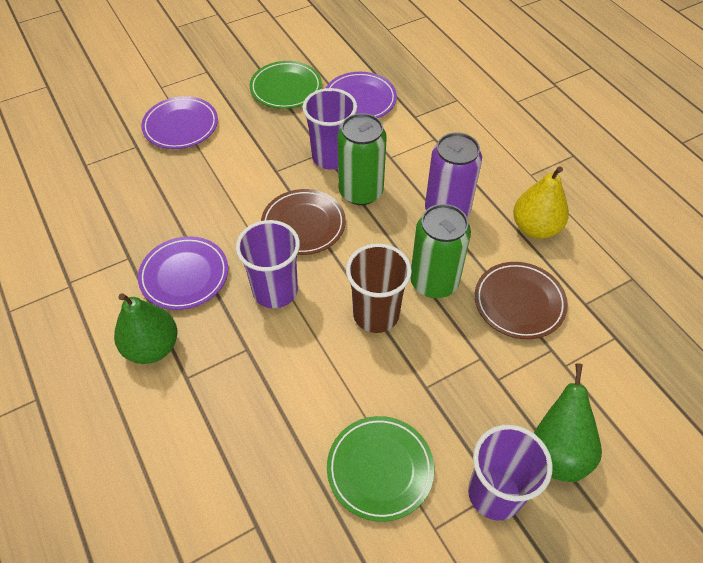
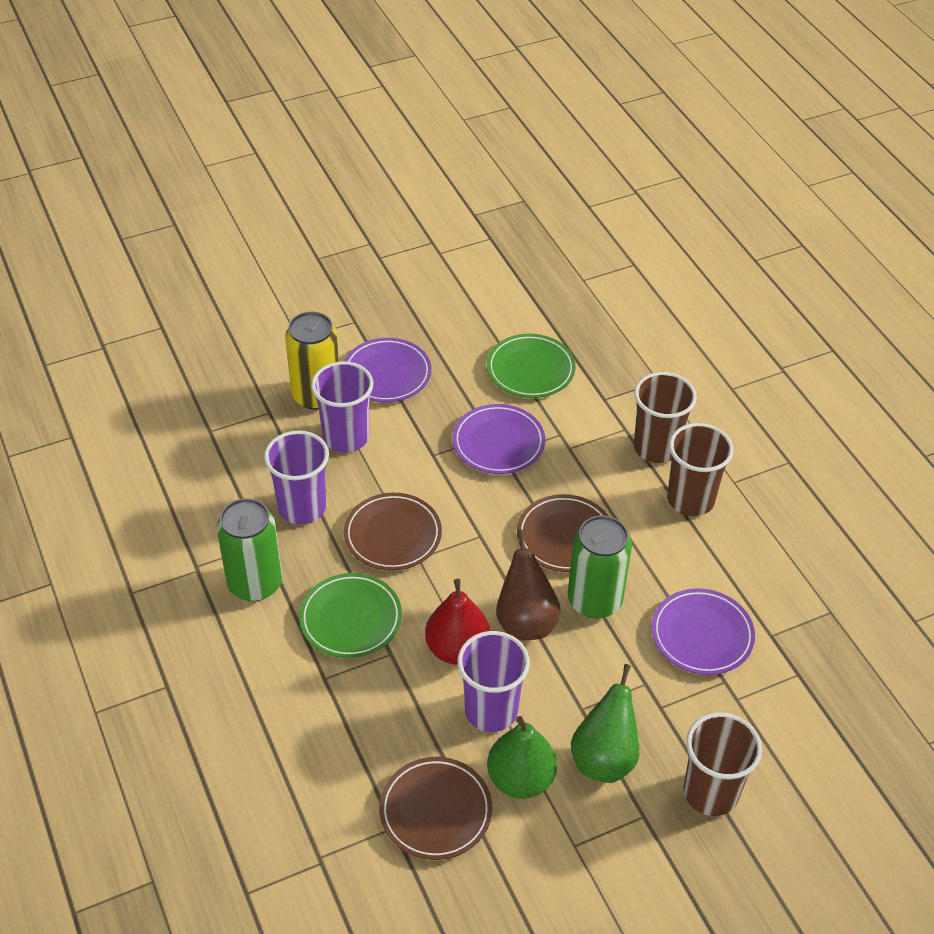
brown cup: 1 -> 3
brown pear: 0 -> 1
brown plate: 2 -> 3
purple can: 1 -> 0
red pear: 0 -> 1
yellow can: 0 -> 1
yellow pear: 1 -> 0

